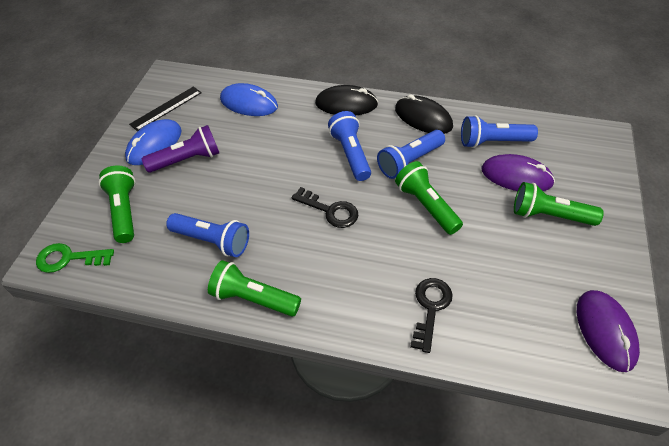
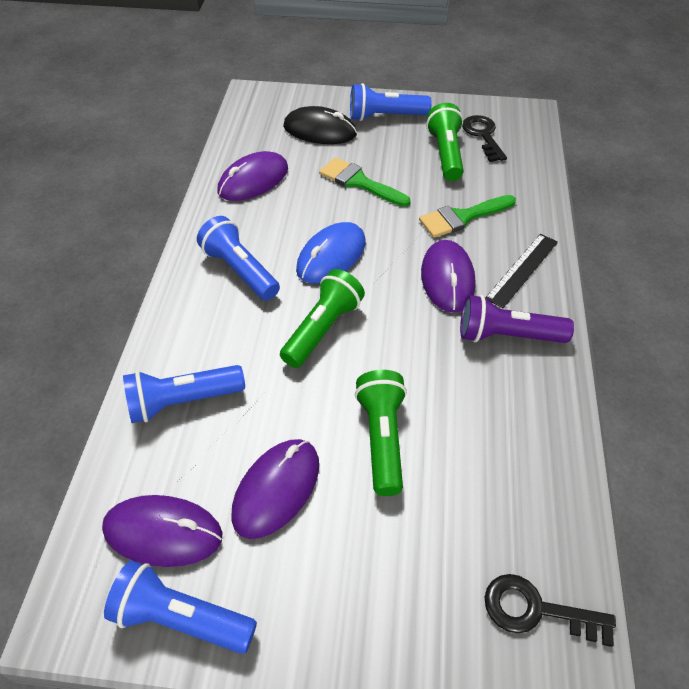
black mouse: 2 -> 1
blue mouse: 2 -> 1
green brush: 0 -> 2
green flashlight: 4 -> 3
green key: 1 -> 0
purple mouse: 2 -> 4

